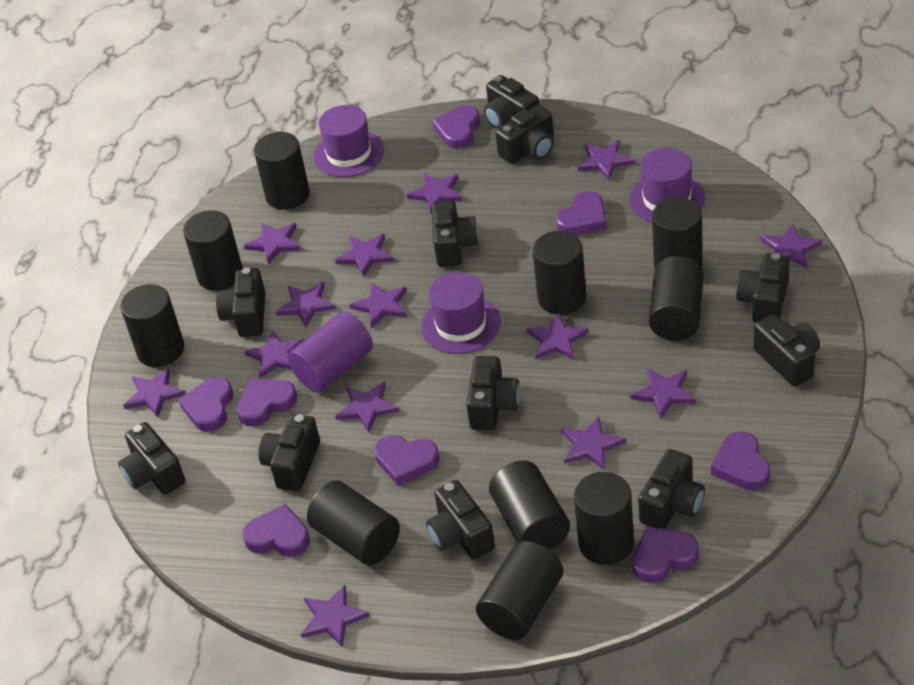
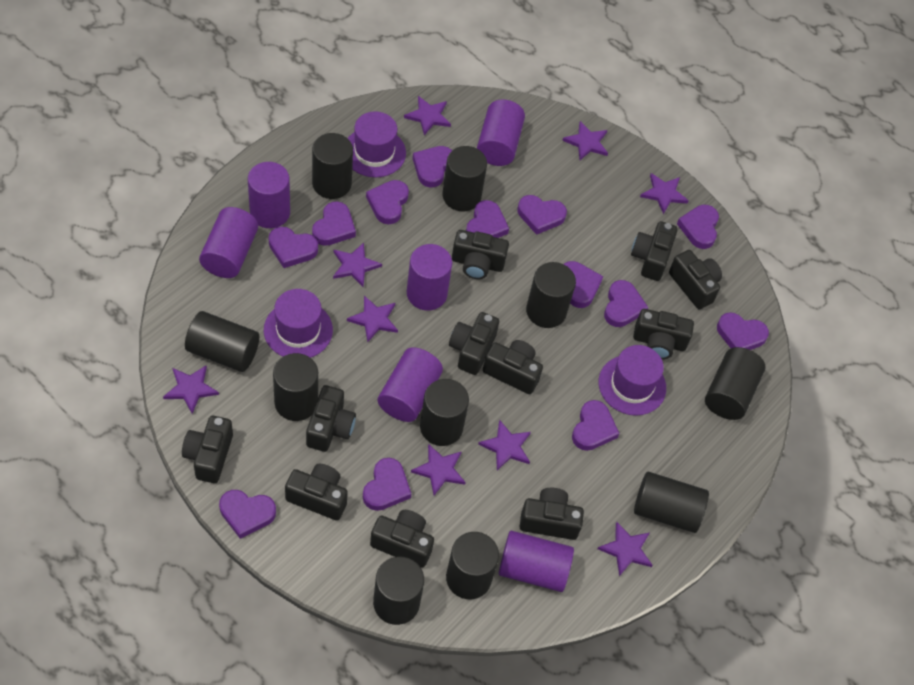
purple cylinder: 1 -> 6
purple heart: 8 -> 13
purple star: 14 -> 9

